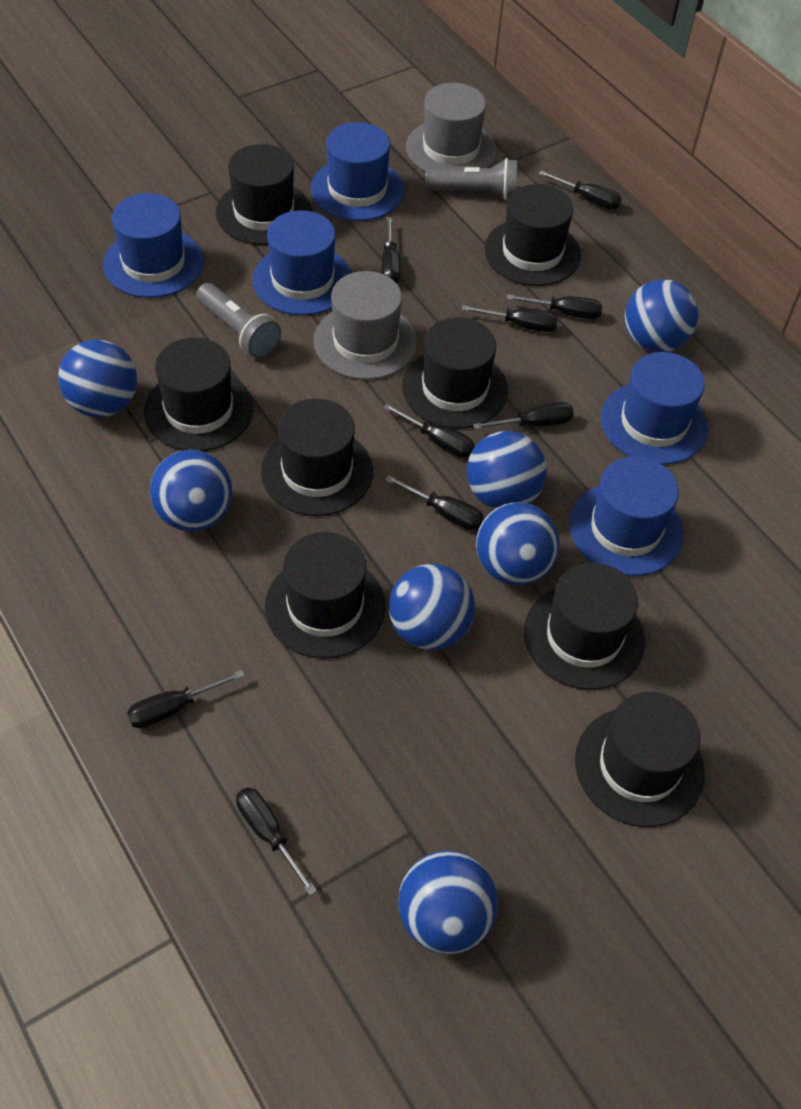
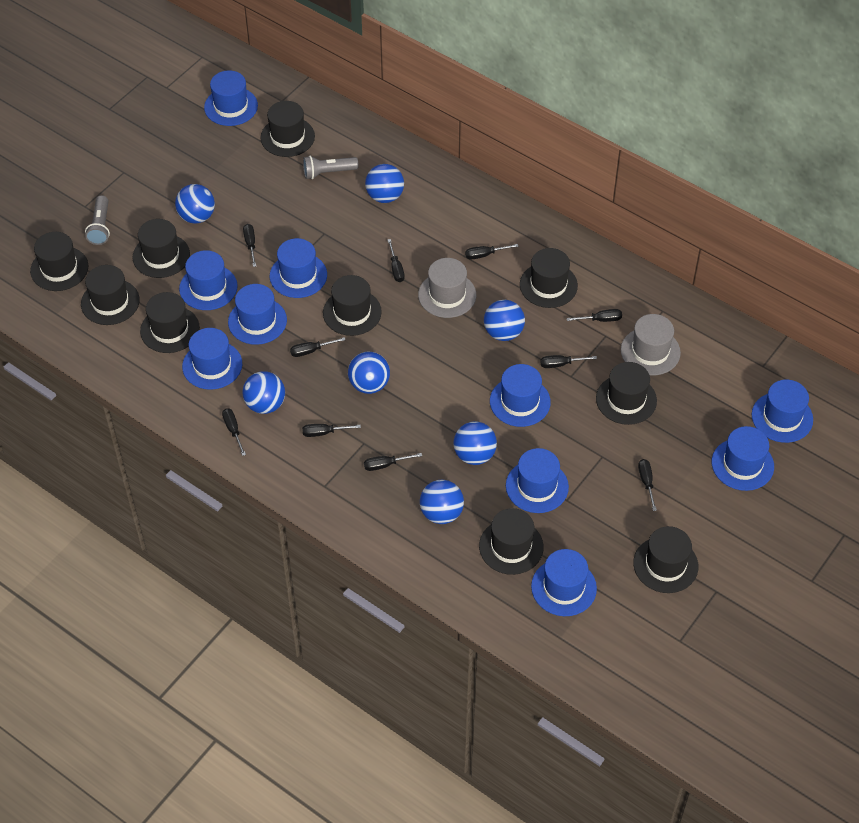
black hat: 8 -> 10
black screwdriver: 9 -> 10
blue hat: 5 -> 10

